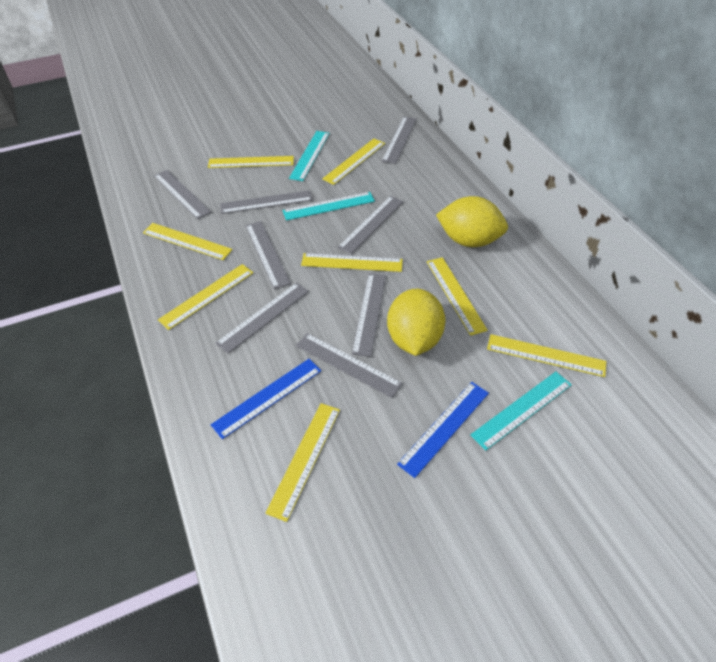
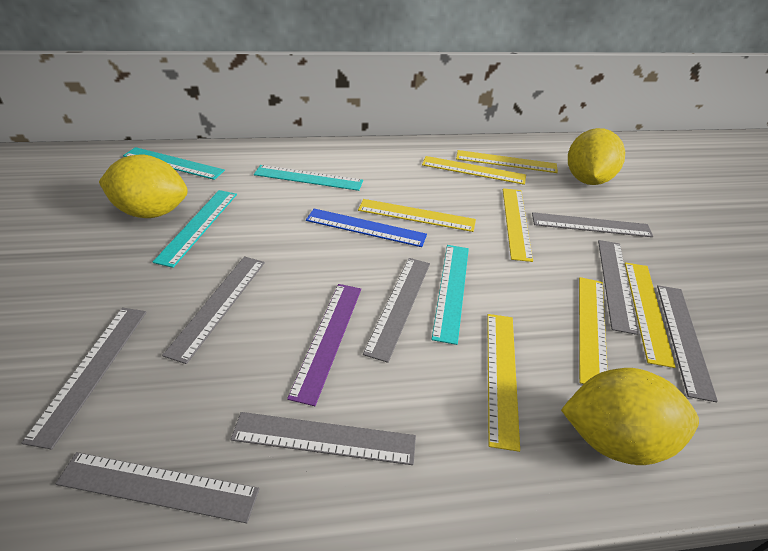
blue ruler: 2 -> 1
purple ruler: 0 -> 1
turquoise ruler: 3 -> 4
yellow lemon: 2 -> 3
yellow ruler: 8 -> 7

